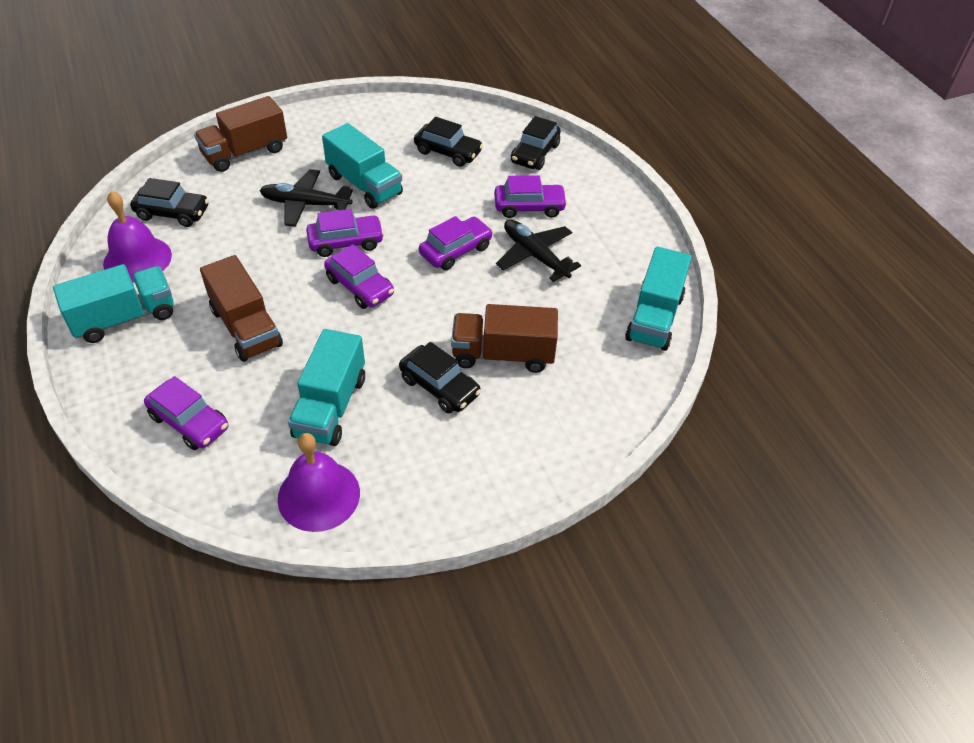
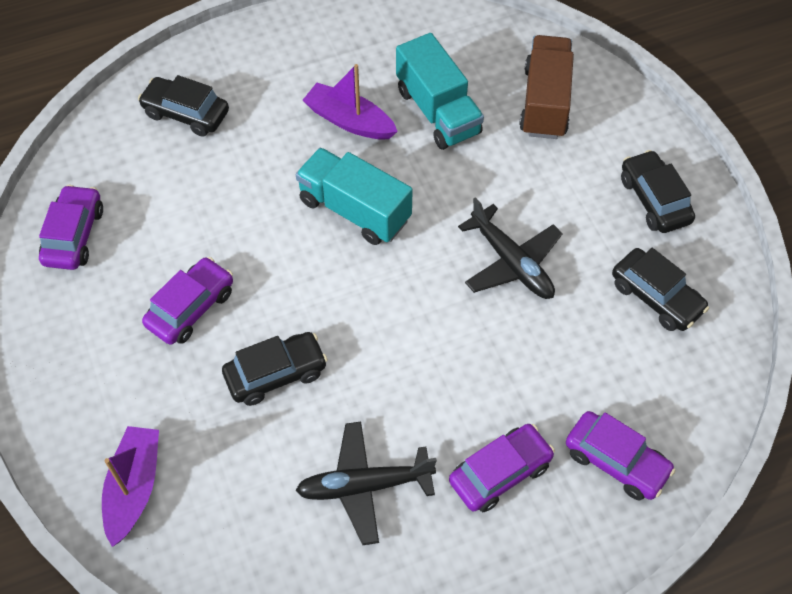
brown truck: 3 -> 1
purple bell: 2 -> 0
purple boat: 0 -> 2
purple car: 5 -> 4
turquoise truck: 4 -> 2

